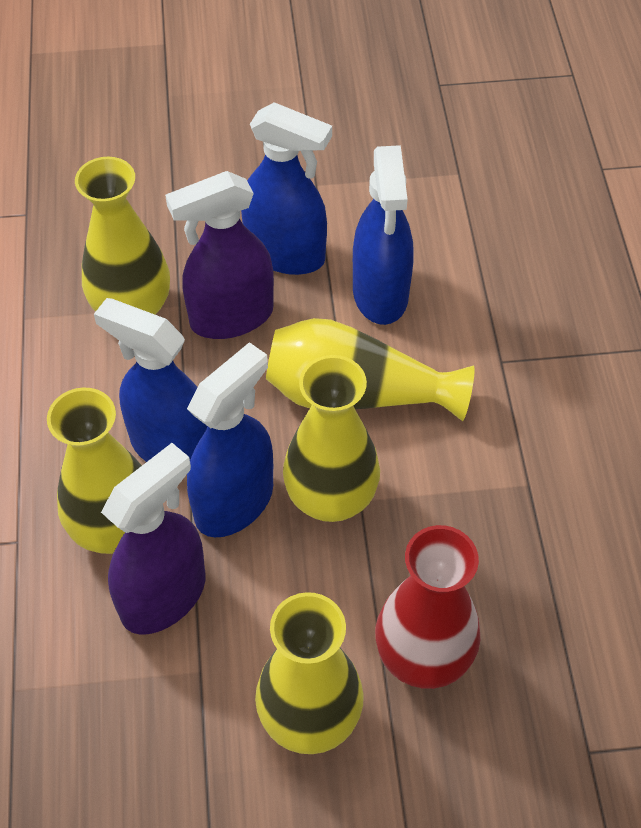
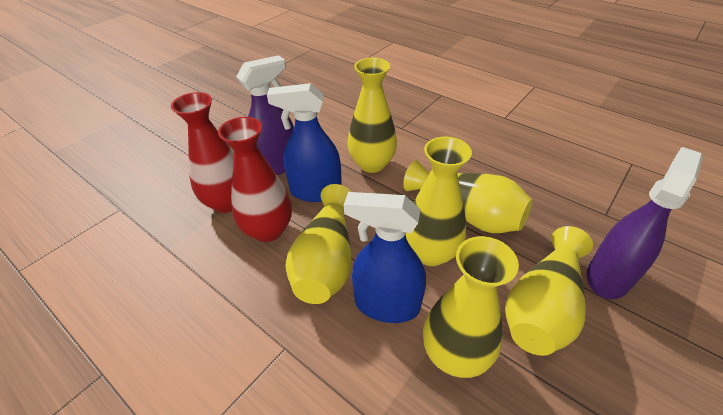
blue spray bottle: 4 -> 2
red vase: 1 -> 2
yellow vase: 5 -> 6

